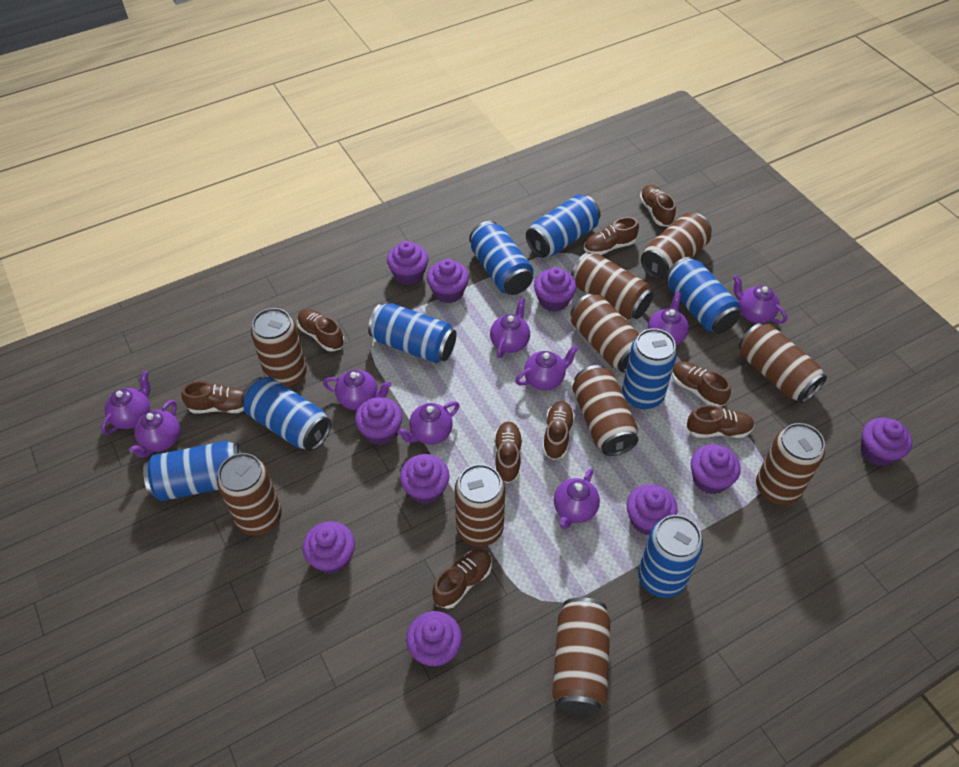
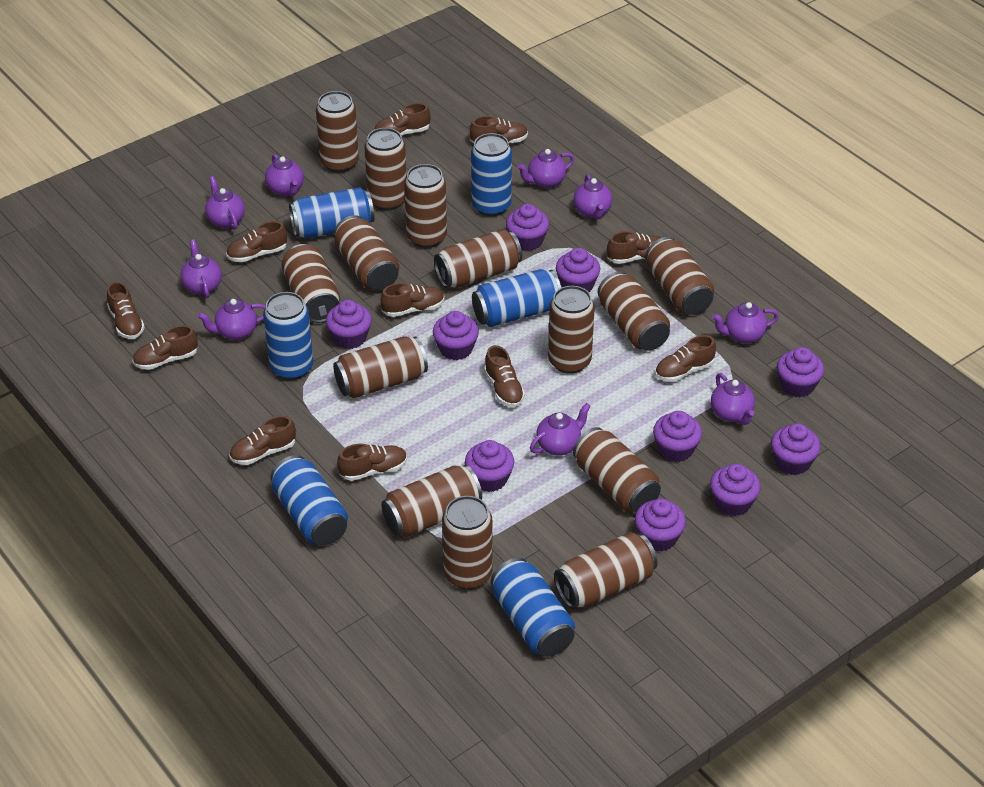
blue can: 8 -> 6
brown can: 10 -> 14
brown shoe: 9 -> 11

